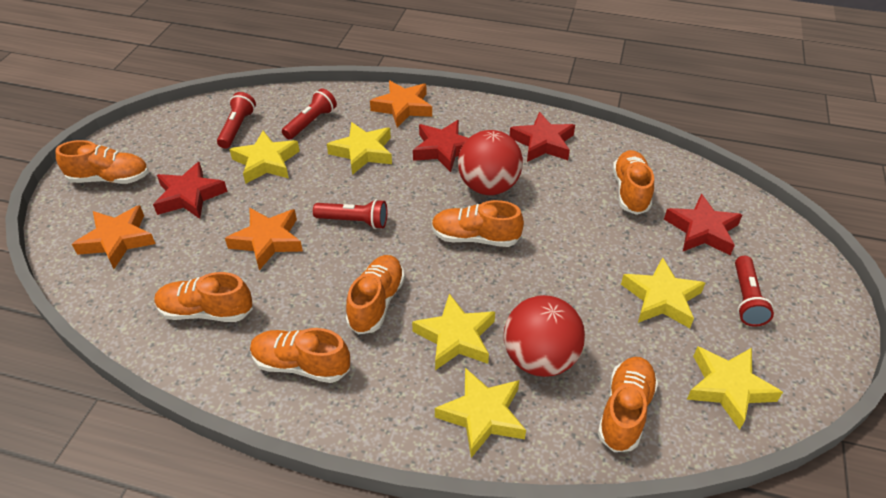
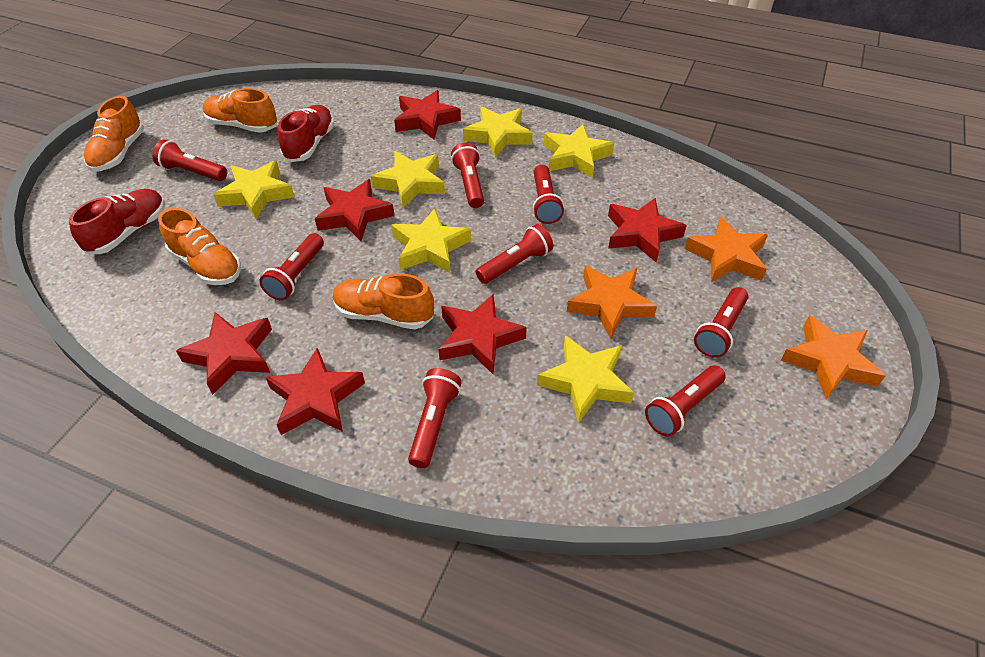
orange shoe: 7 -> 4
red ball: 2 -> 0
red flashlight: 4 -> 8
red shoe: 0 -> 2
red star: 4 -> 6

